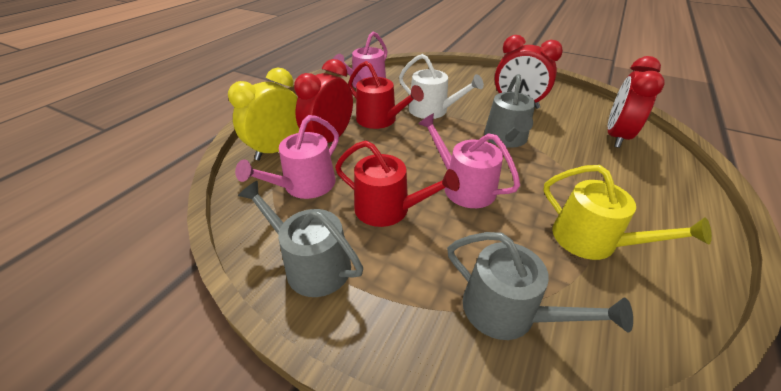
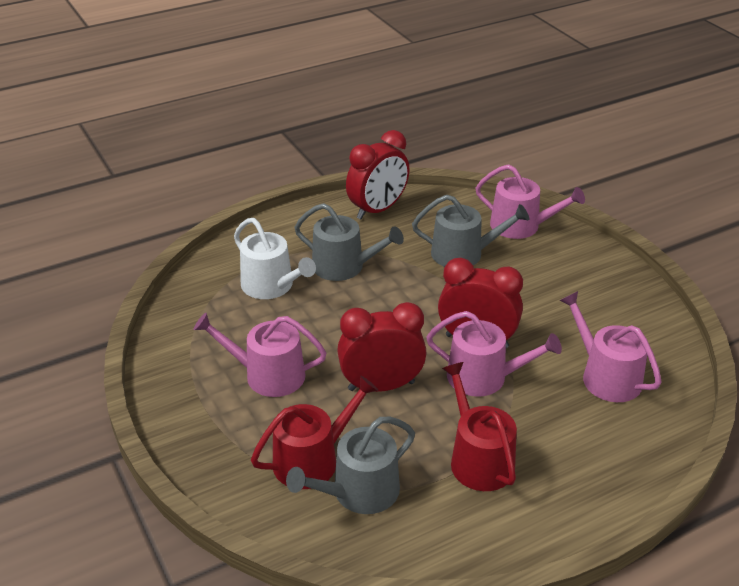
pink watering can: 3 -> 4
yellow clock: 1 -> 0
yellow watering can: 1 -> 0

